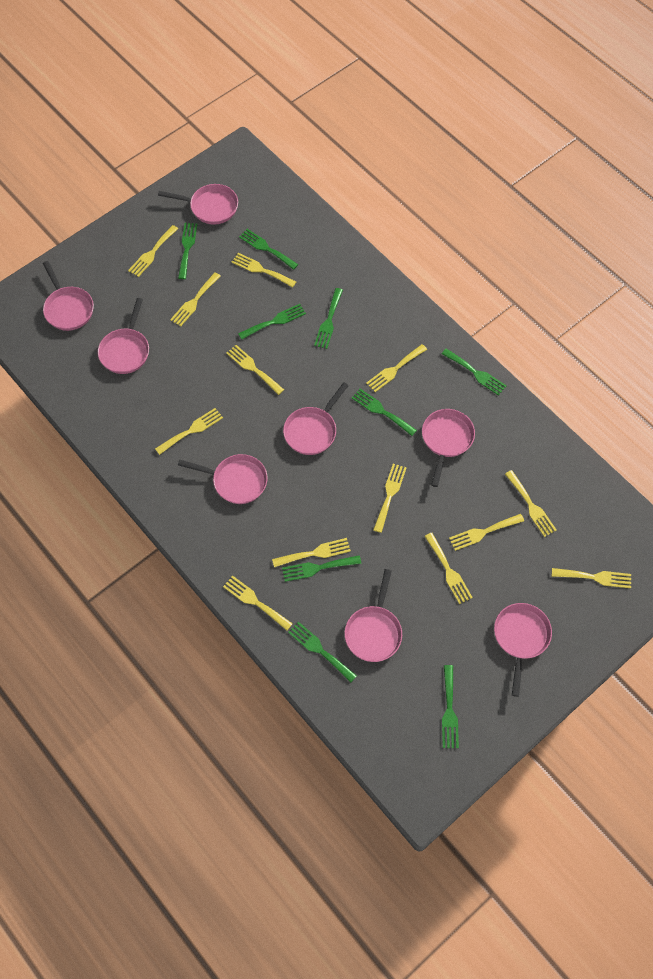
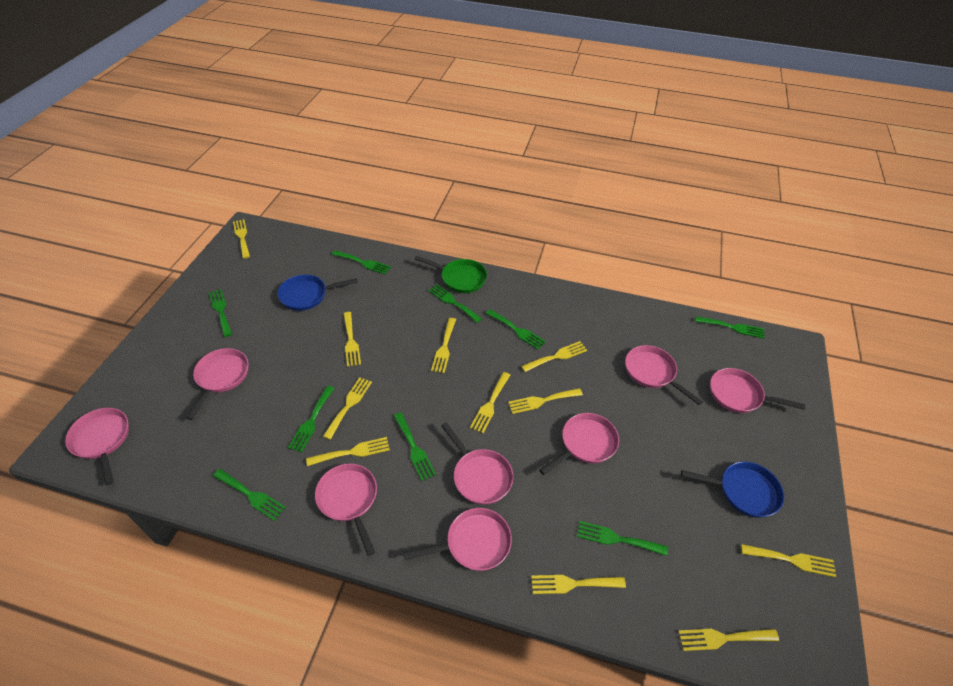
blue pan: 0 -> 2
green pan: 0 -> 1
yellow fork: 13 -> 11

